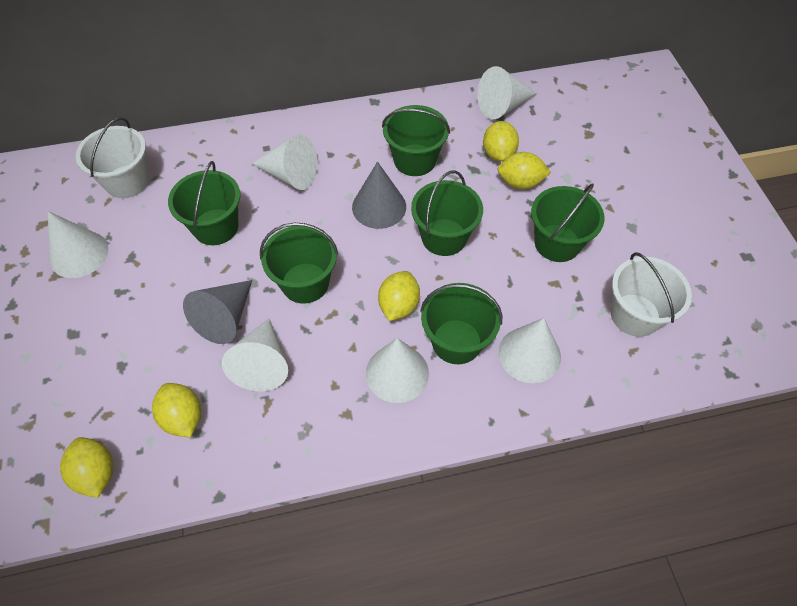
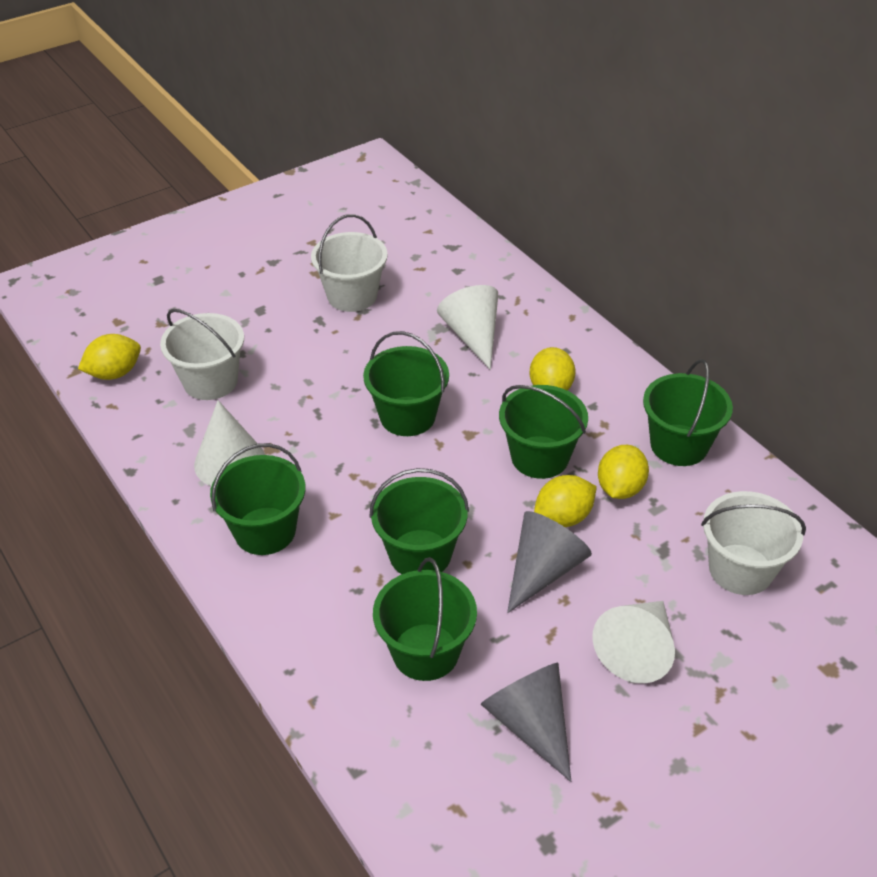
white bucket: 2 -> 3
white cone: 6 -> 3
yellow lemon: 5 -> 4

